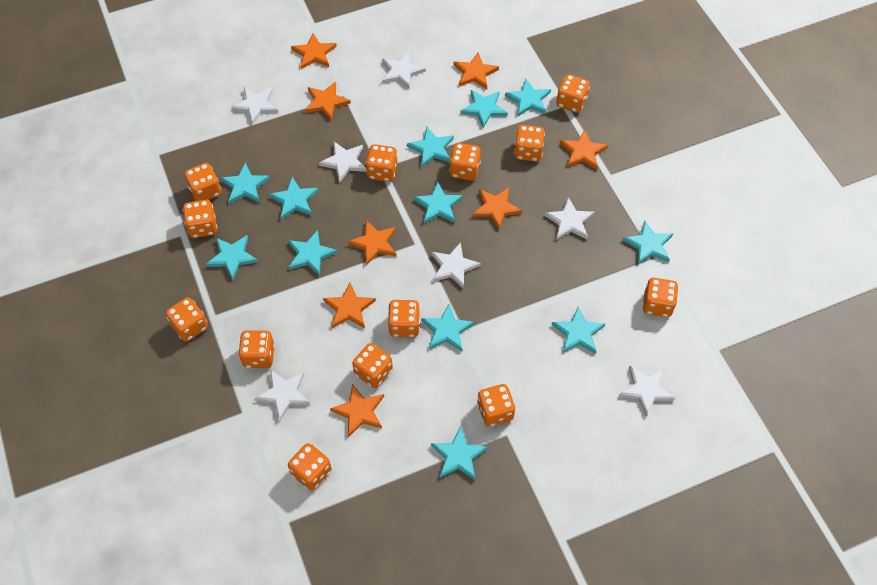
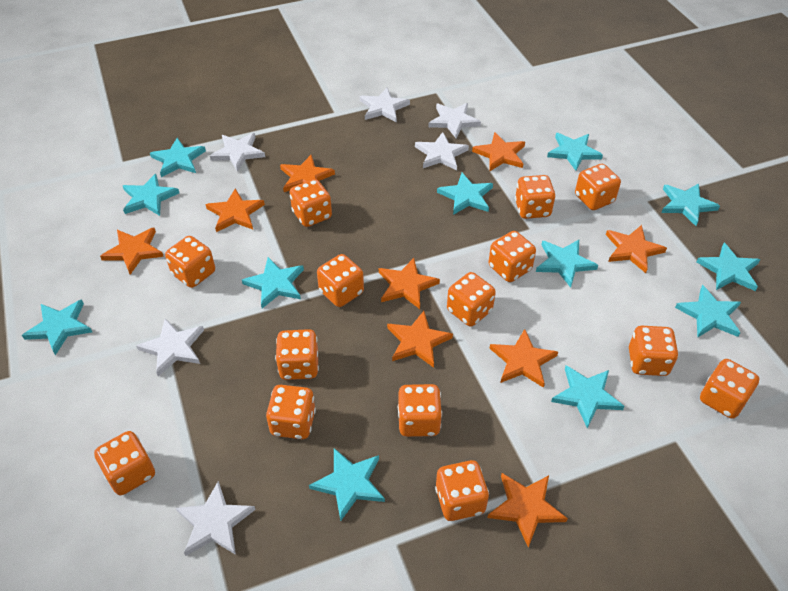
orange dice: 13 -> 14
orange star: 8 -> 9
white star: 7 -> 6

